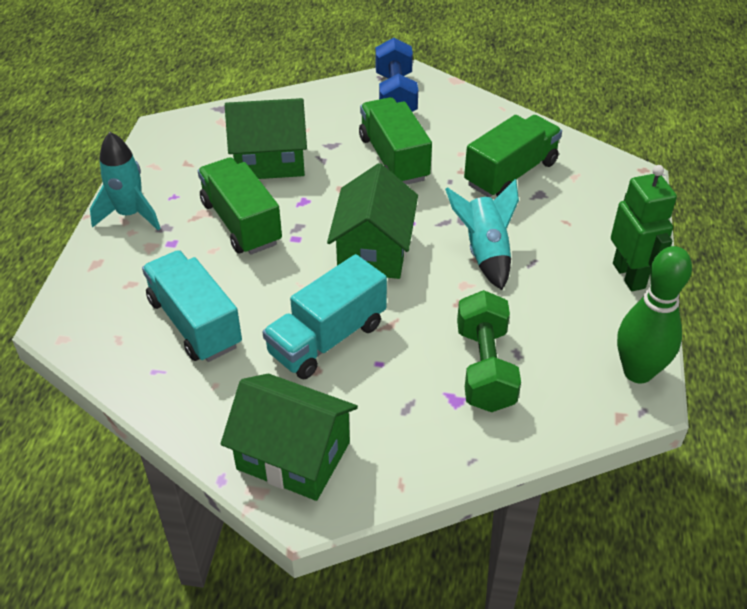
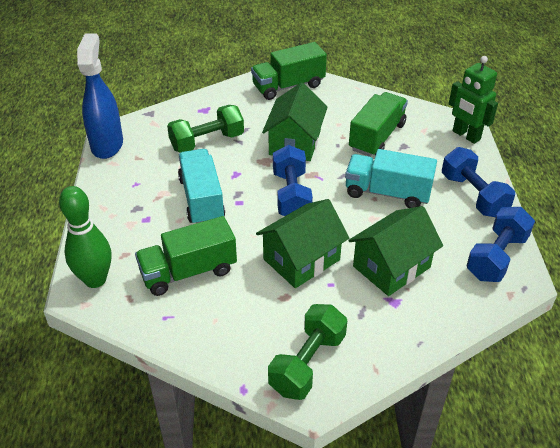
blue dumbbell: 1 -> 3
blue spray bottle: 0 -> 1
green dumbbell: 1 -> 2
turquoise rocket: 2 -> 0

